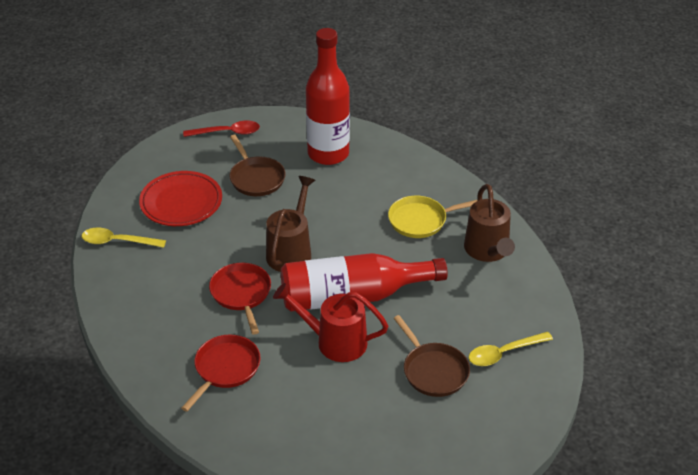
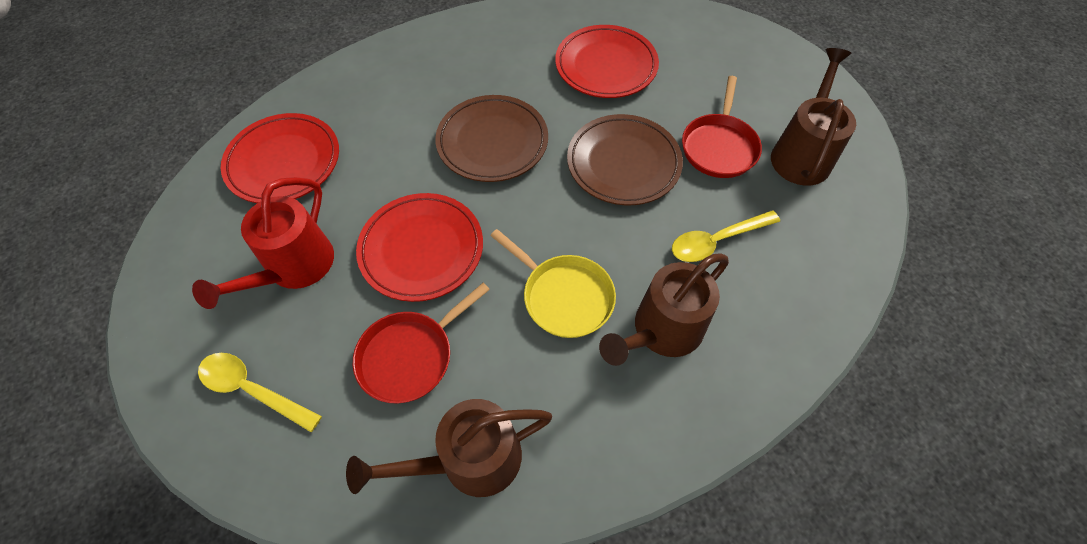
brown pan: 2 -> 0
brown plate: 0 -> 2
brown watering can: 2 -> 3
red bottle: 2 -> 0
red plate: 1 -> 3
red spoon: 1 -> 0

